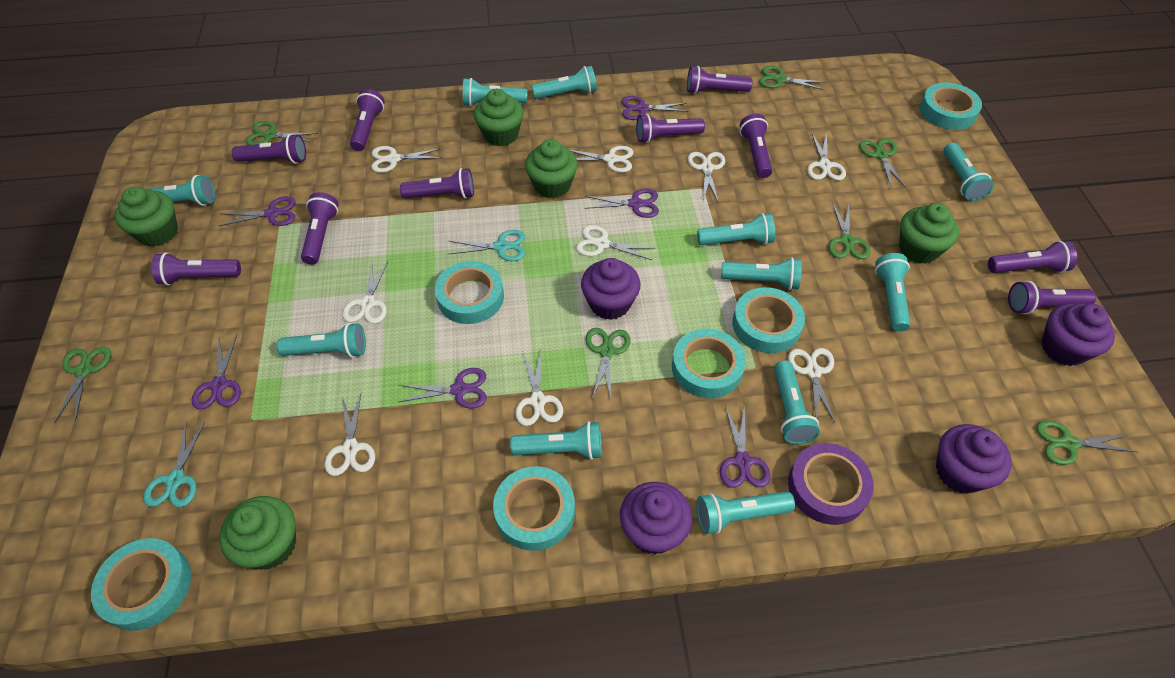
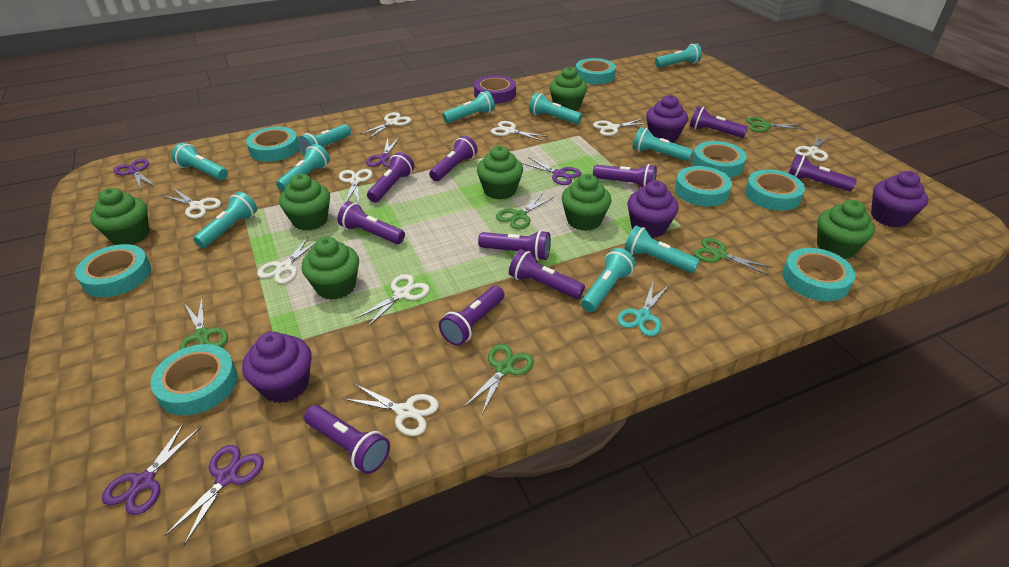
green cupcake: 5 -> 7
green scissors: 7 -> 5
purple scissors: 6 -> 5
turquoise flashlight: 11 -> 10
turquoise scissors: 2 -> 1
turquoise tape: 6 -> 8

